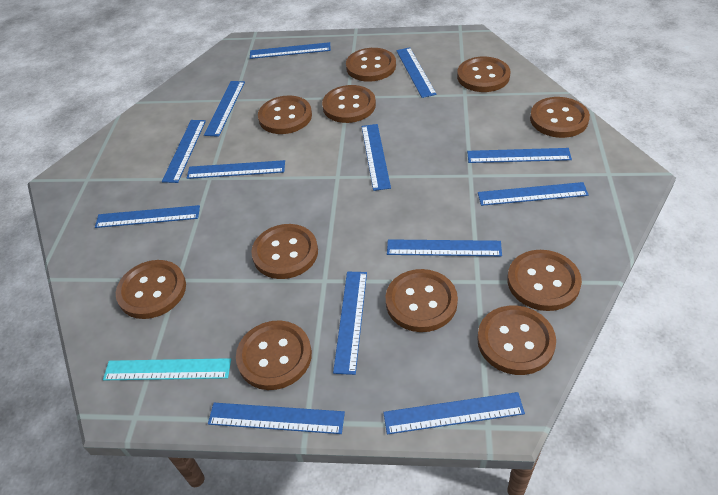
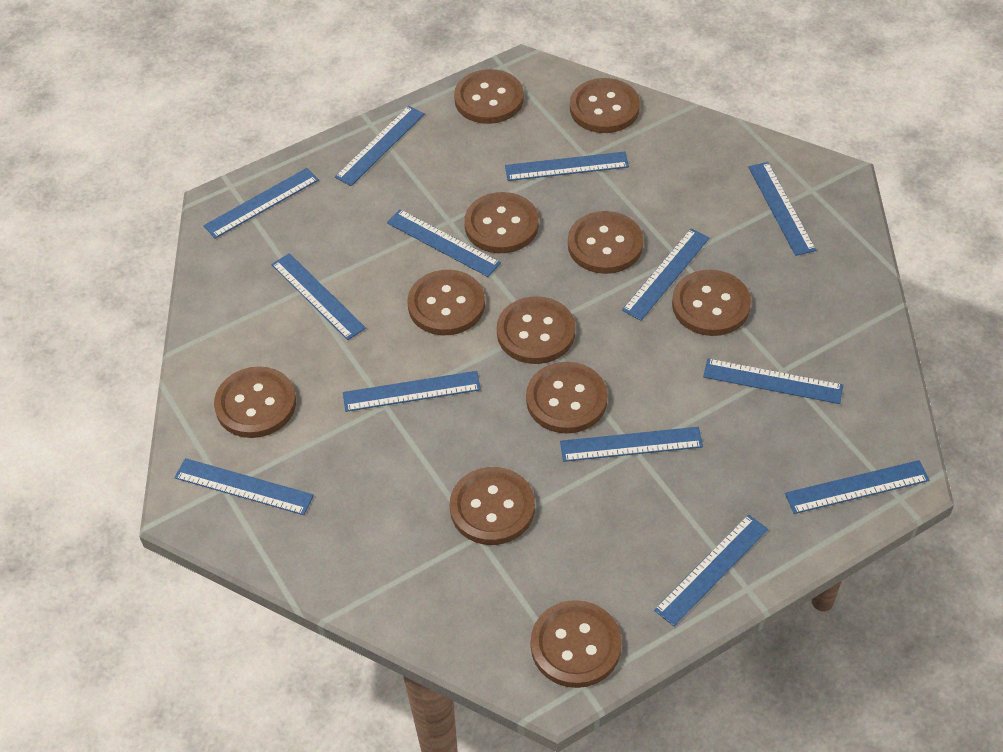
turquoise ruler: 1 -> 0

